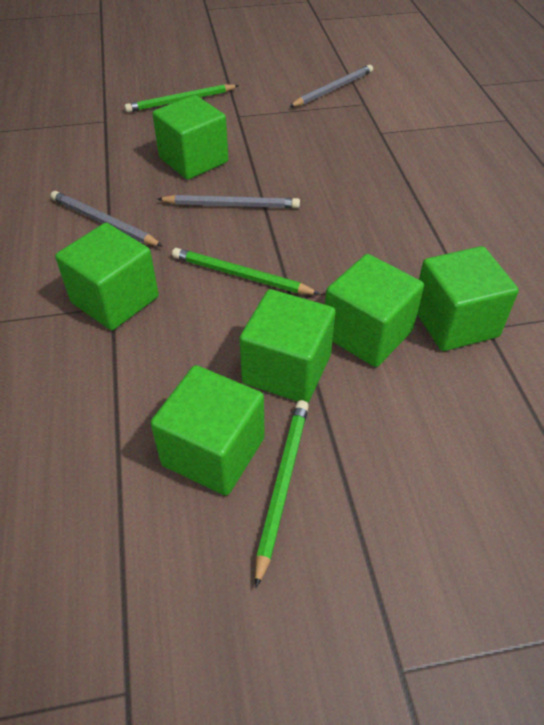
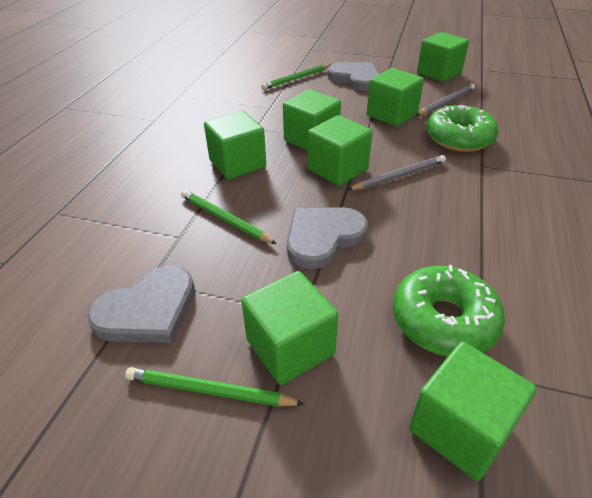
green cube: 6 -> 7
green donut: 0 -> 2
grey heart: 0 -> 3
grey pencil: 3 -> 2

